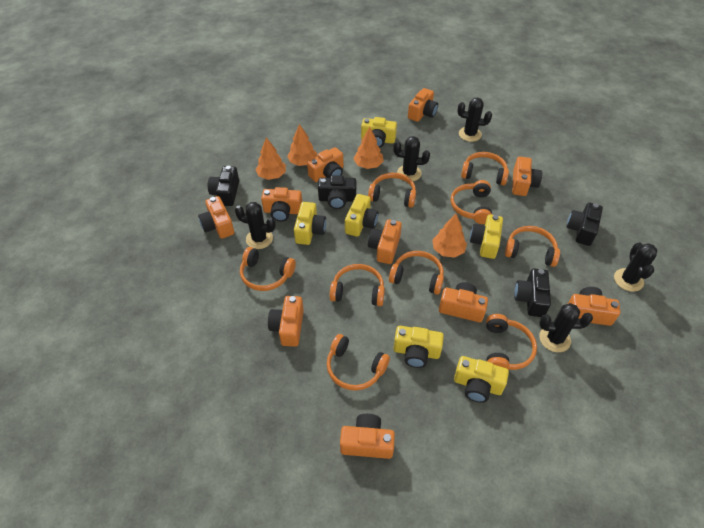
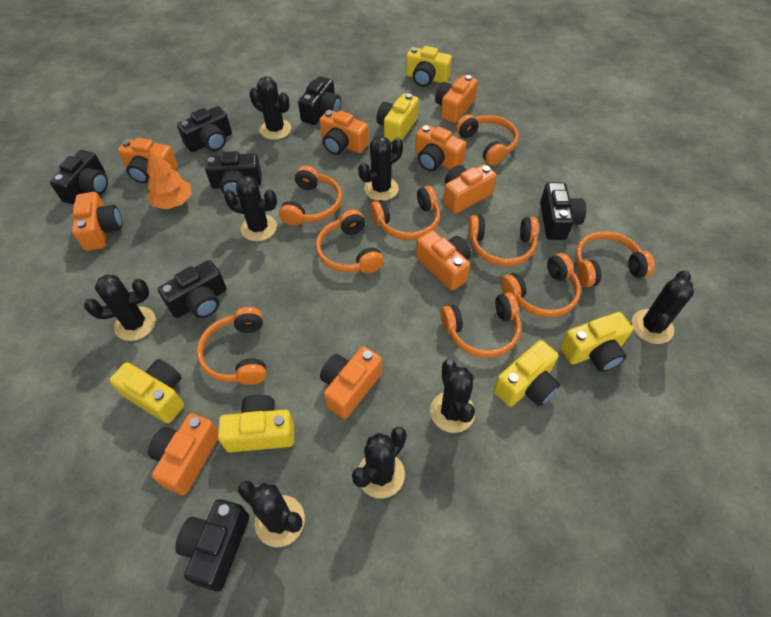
black cactus: 5 -> 8
black camera: 4 -> 7
orange camera: 10 -> 9
orange tree: 4 -> 1

